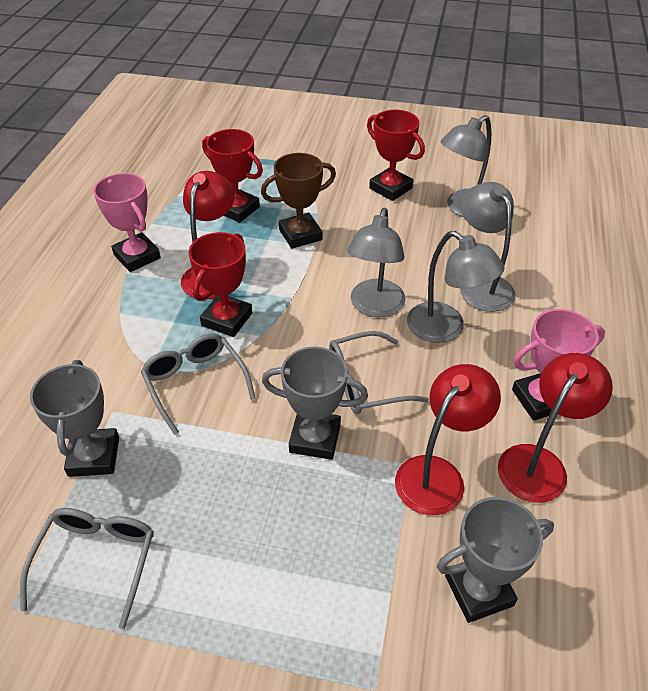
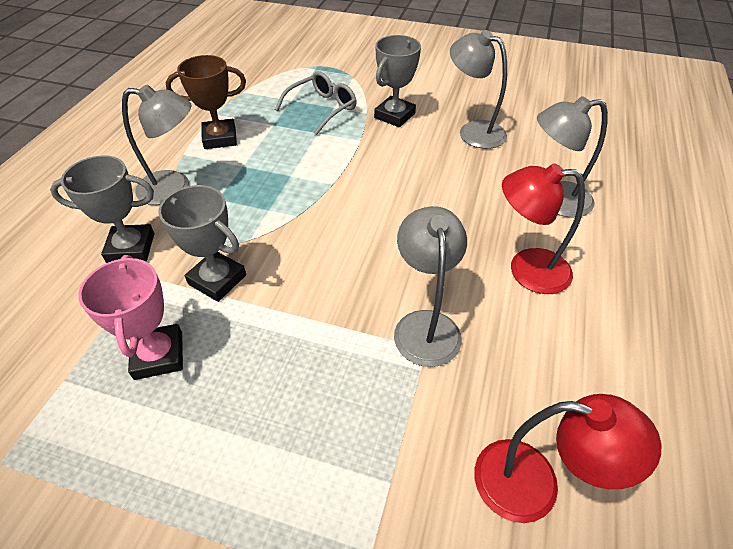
grey glasses: 3 -> 1
pink trophy: 2 -> 1
red lamp: 3 -> 2
red trophy: 3 -> 0

